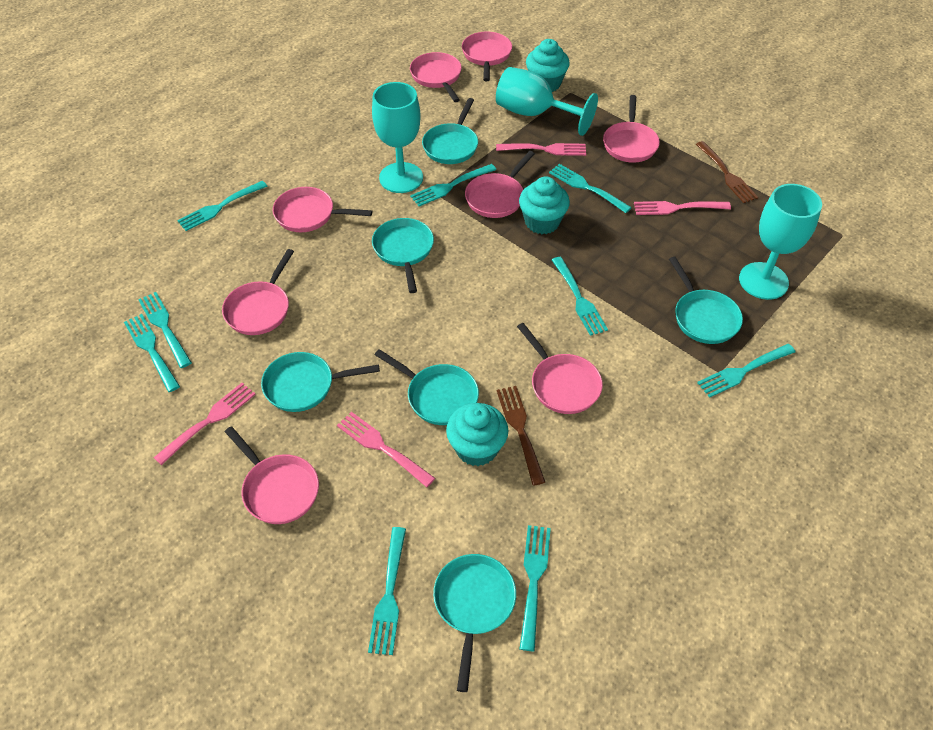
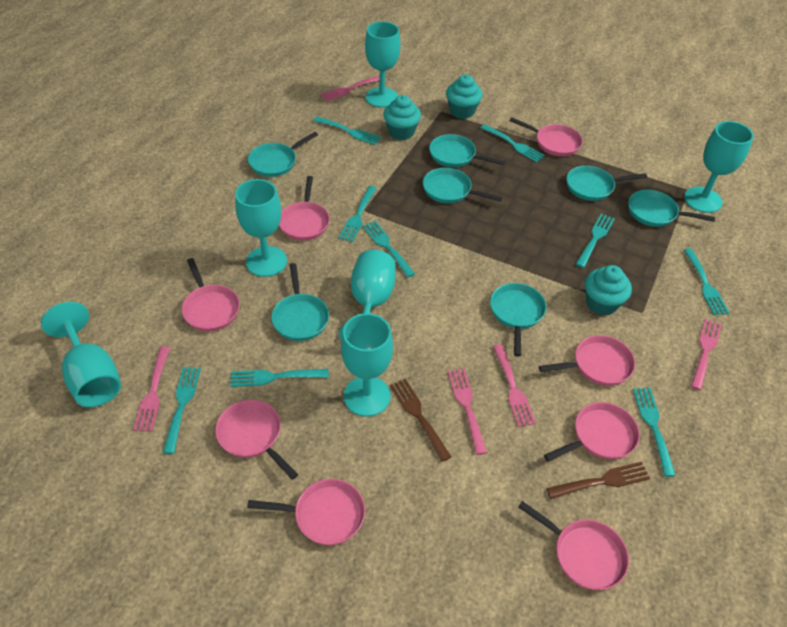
pink fork: 4 -> 5
turquoise goblet: 3 -> 6
turquoise pan: 6 -> 7

